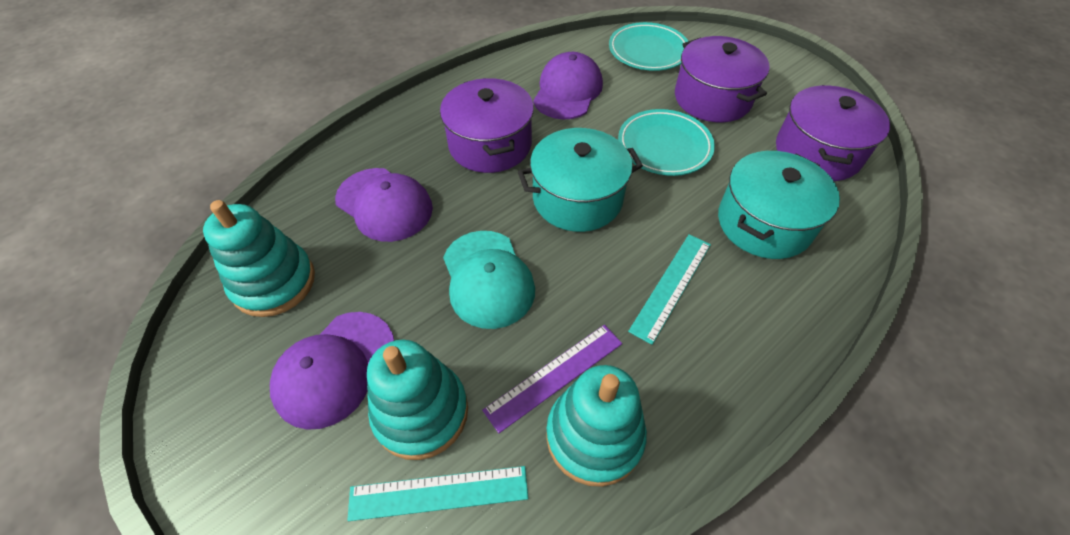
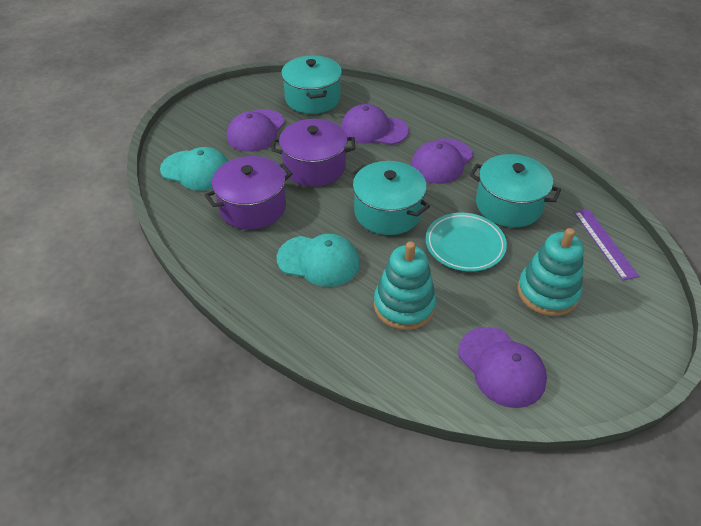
purple cap: 3 -> 4
purple pot: 3 -> 2
turquoise cap: 1 -> 2
turquoise plate: 2 -> 1
turquoise pot: 2 -> 3
turquoise ruler: 2 -> 0
turquoise stacking toy: 3 -> 2

